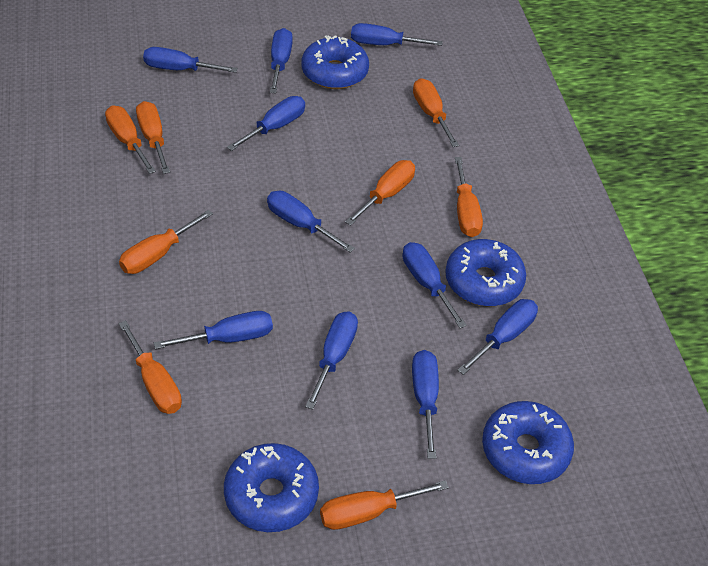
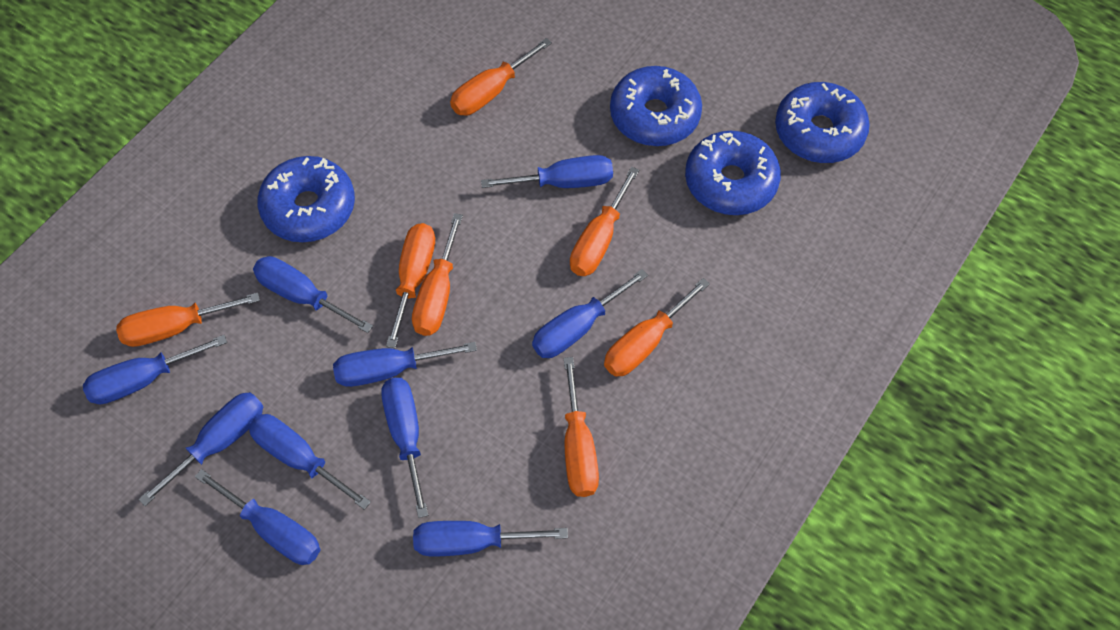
orange screwdriver: 8 -> 7

